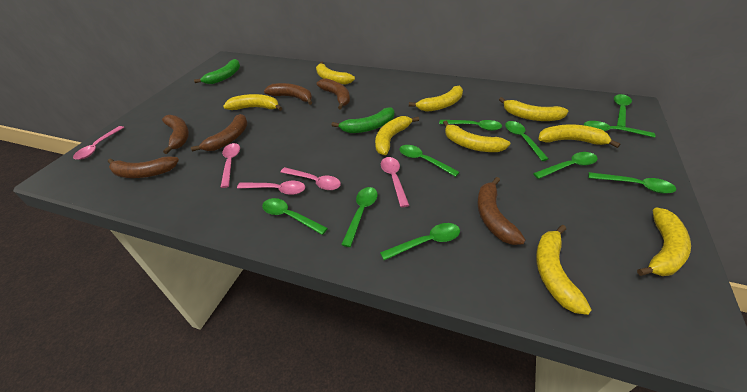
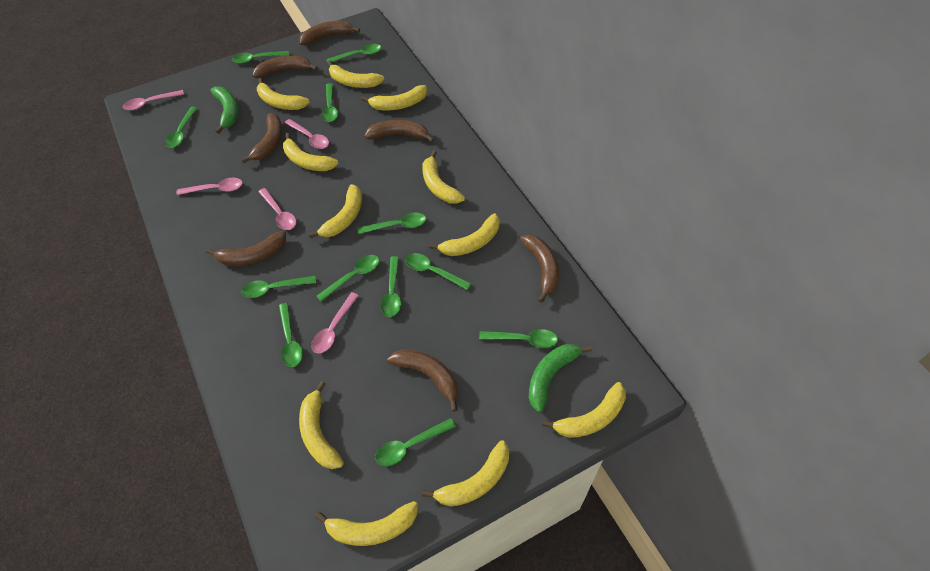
brown banana: 6 -> 7
green spoon: 10 -> 12
yellow banana: 9 -> 11

